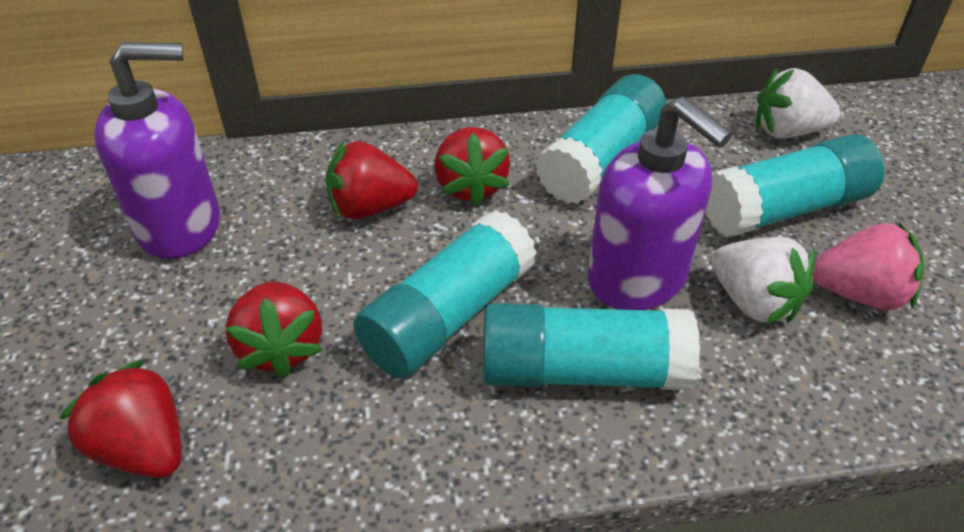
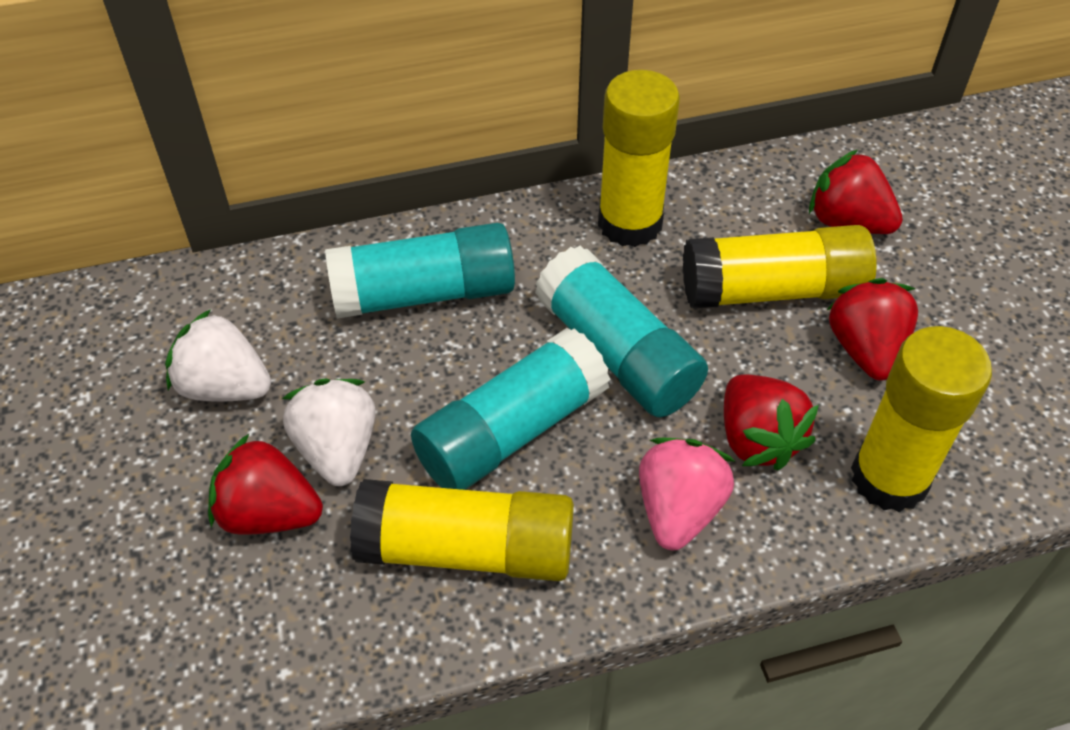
purple soap dispenser: 2 -> 0
turquoise glue stick: 4 -> 3
yellow glue stick: 0 -> 4

